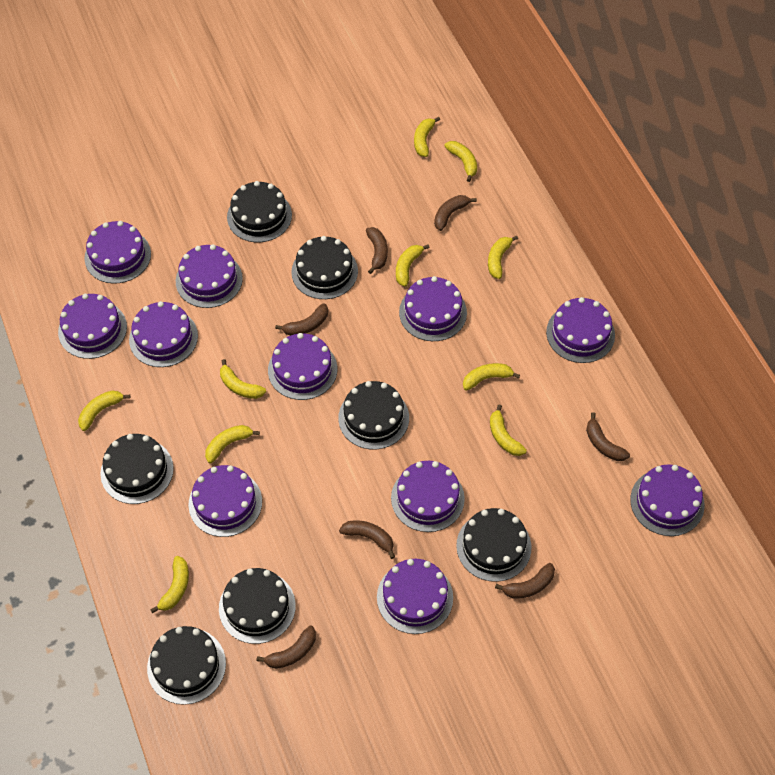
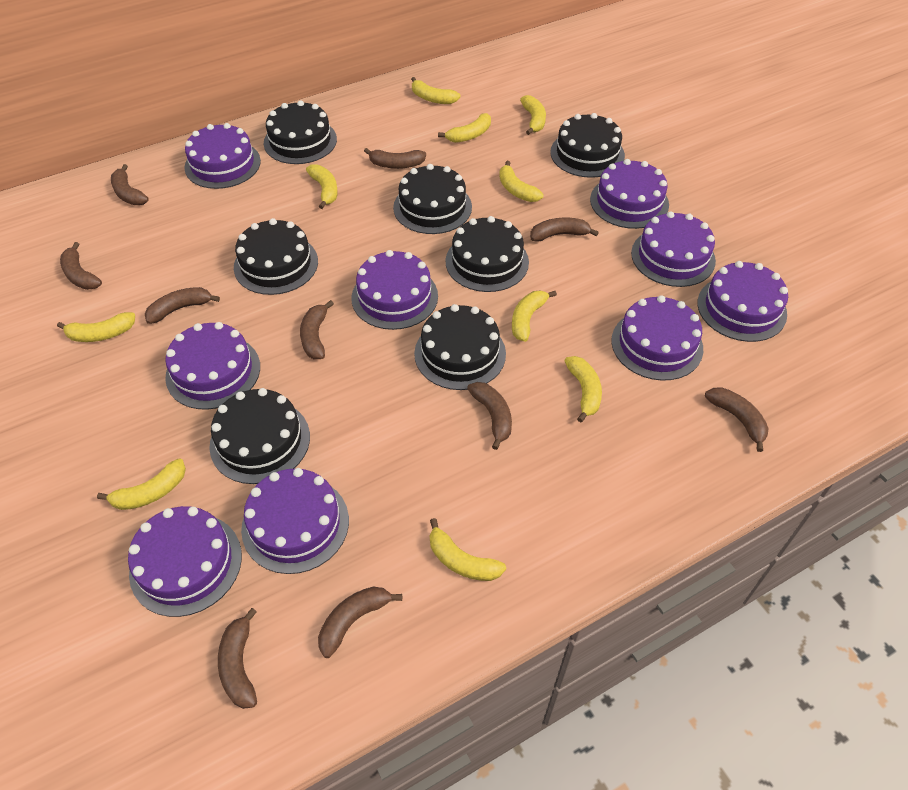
brown banana: 7 -> 10
purple cake: 11 -> 9

